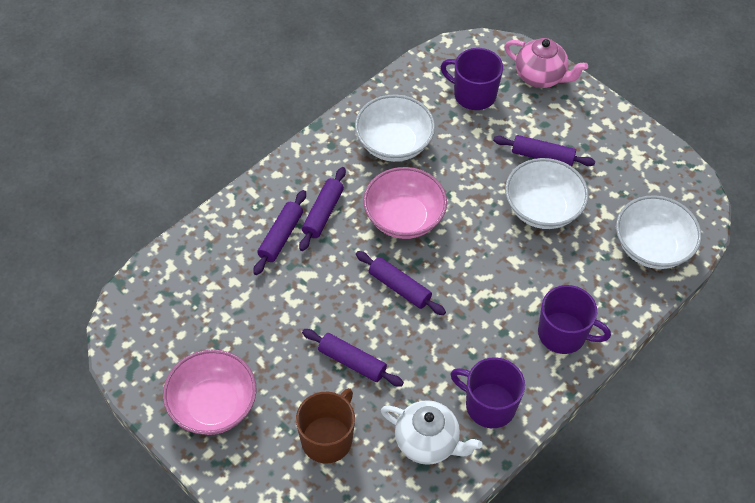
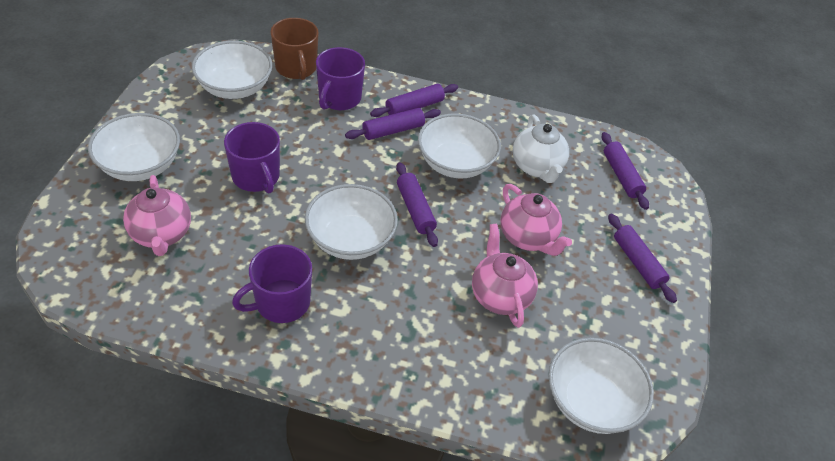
pink bowl: 2 -> 0
pink teapot: 1 -> 3
white bowl: 3 -> 5

